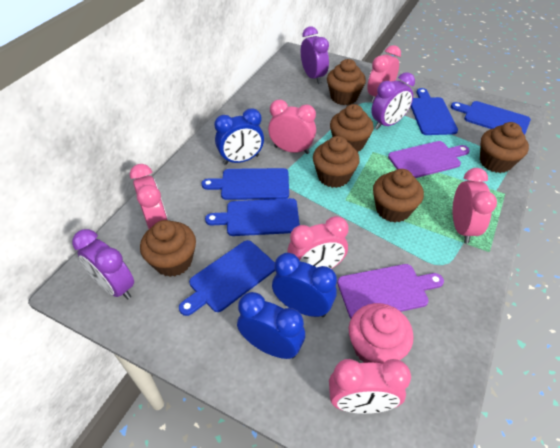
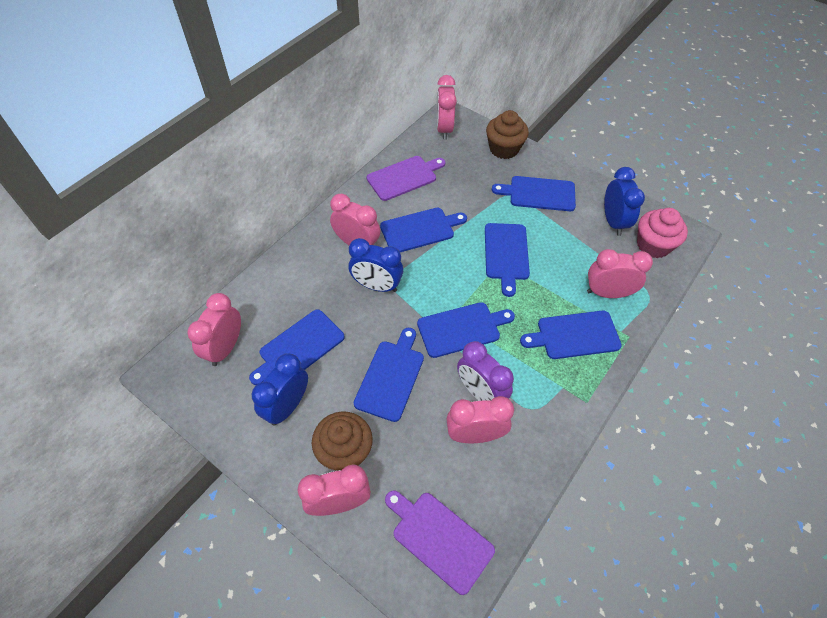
blue cutting board: 5 -> 7
brown cupcake: 6 -> 2
purple clock: 3 -> 1

